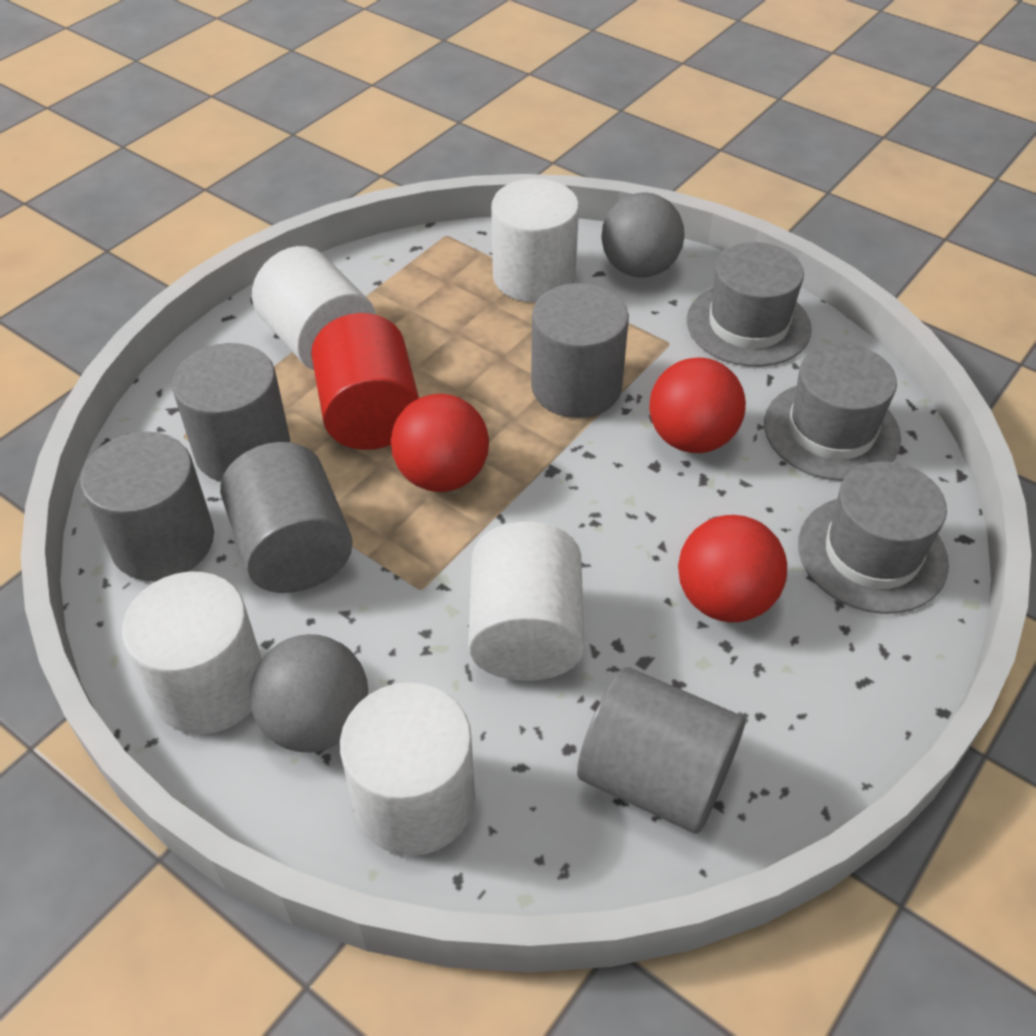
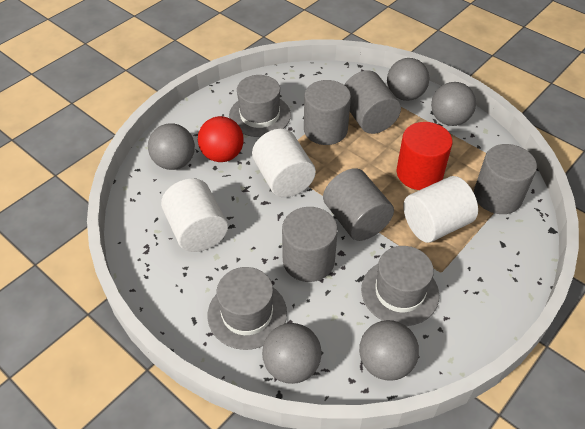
grey ball: 2 -> 5
red ball: 3 -> 1
white cylinder: 5 -> 3

